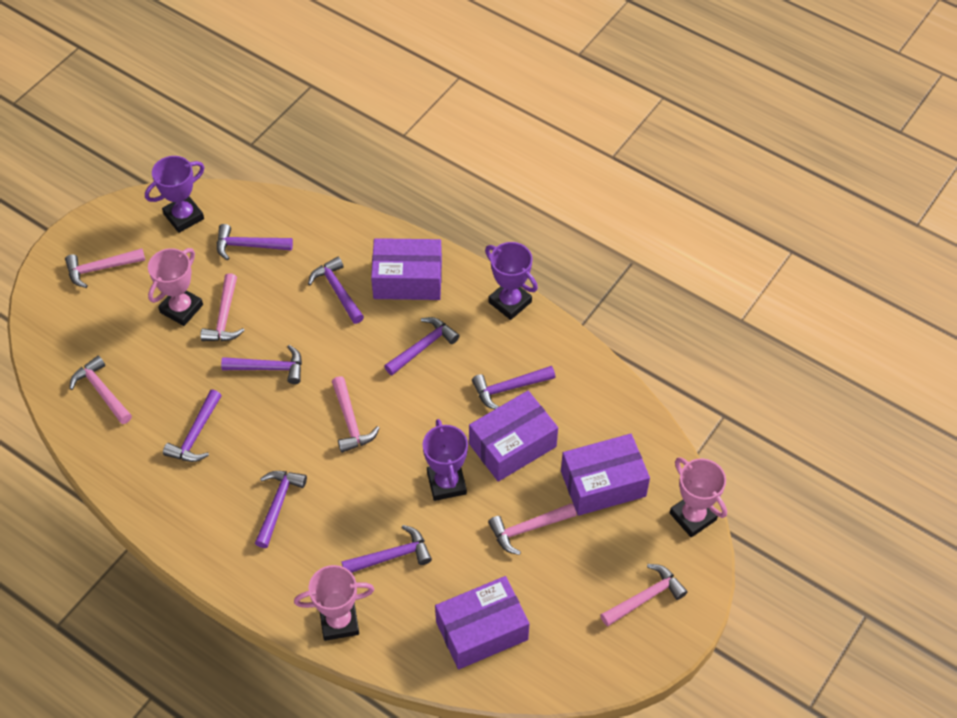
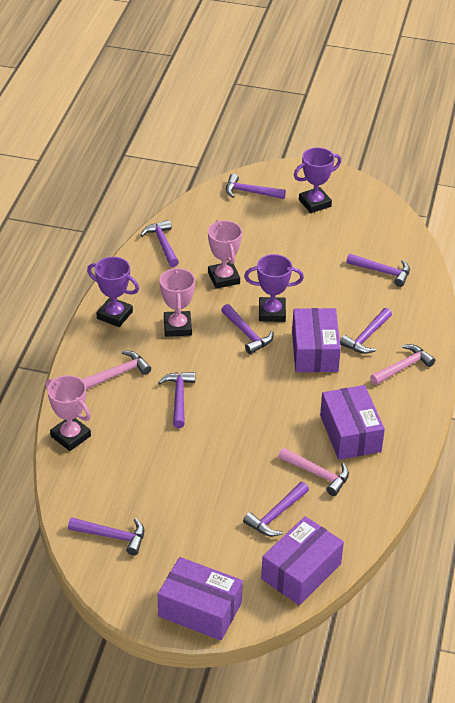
pink hammer: 6 -> 3

